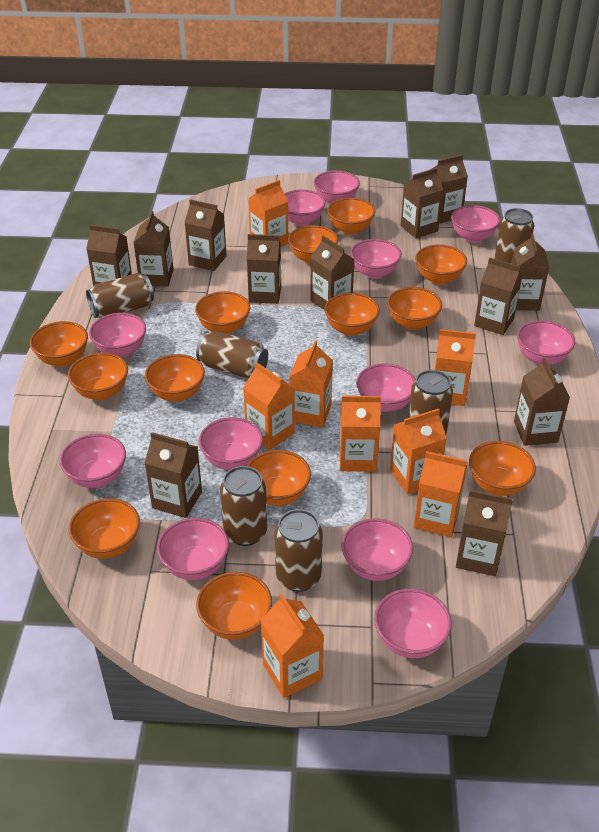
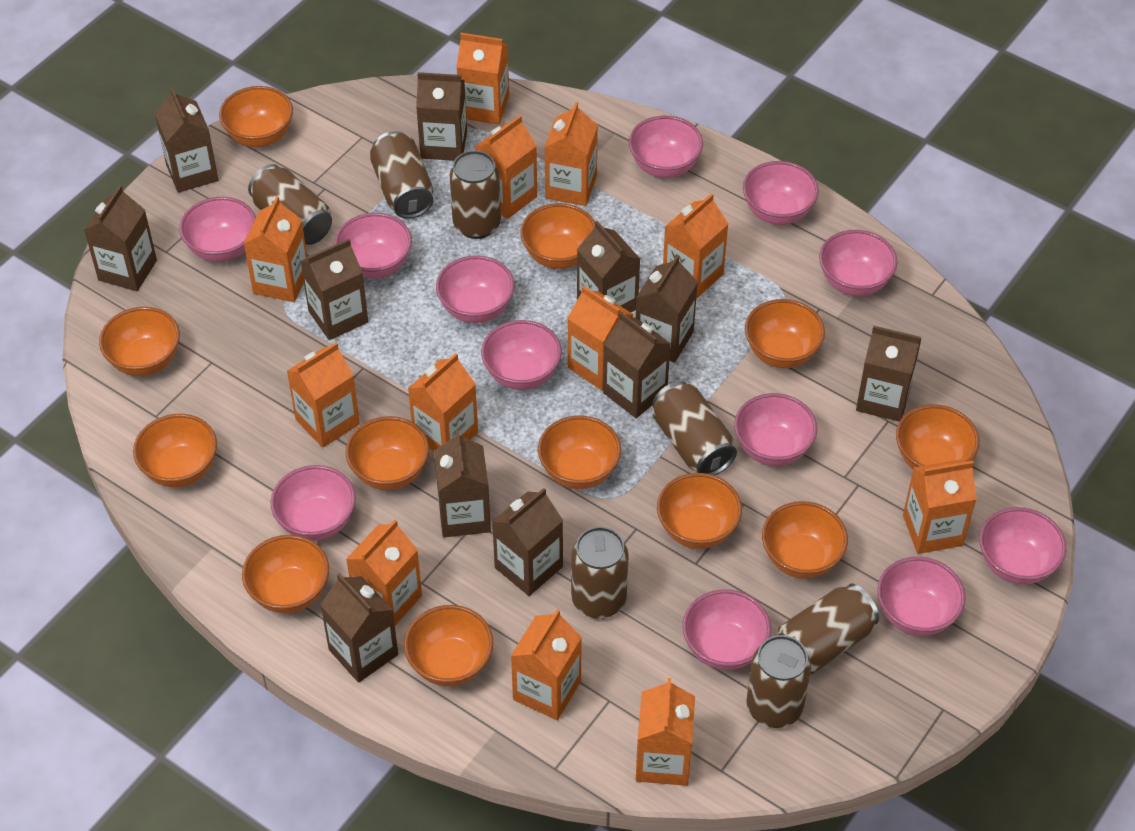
brown can: 6 -> 7
brown carton: 12 -> 11
orange bowl: 13 -> 12
orange carton: 8 -> 12

